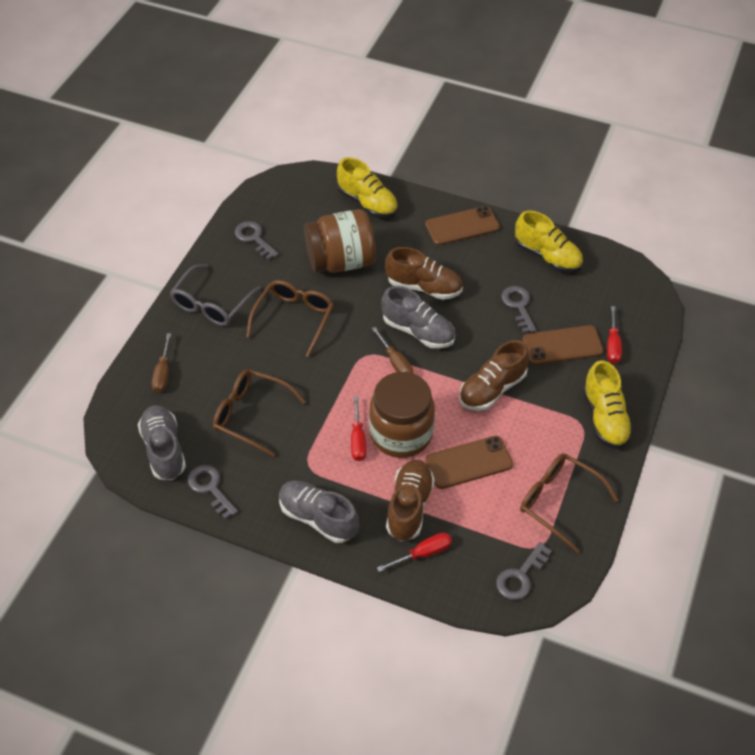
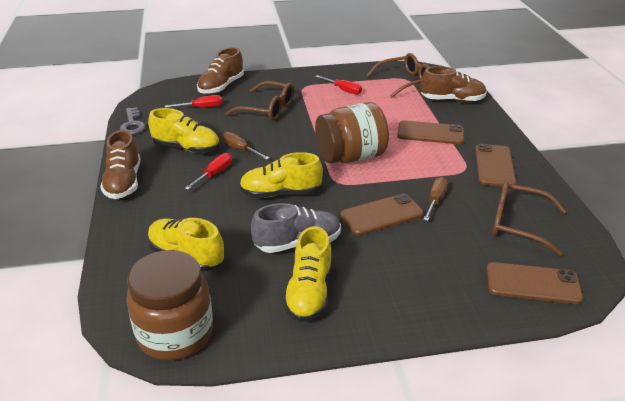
brown phone: 3 -> 4
grey glasses: 1 -> 0
grey key: 4 -> 1
grey shoe: 3 -> 1
yellow shoe: 3 -> 4

